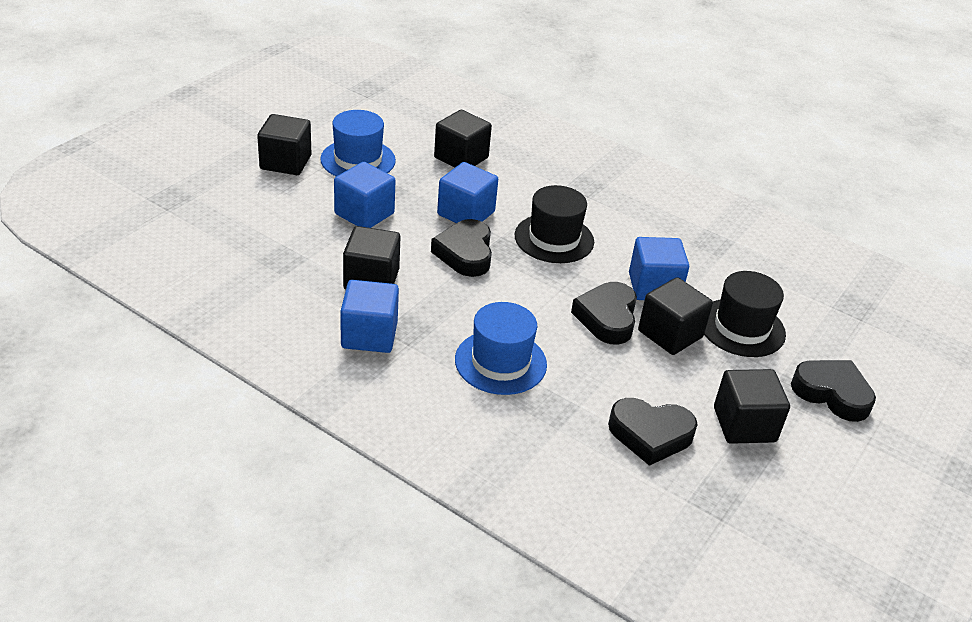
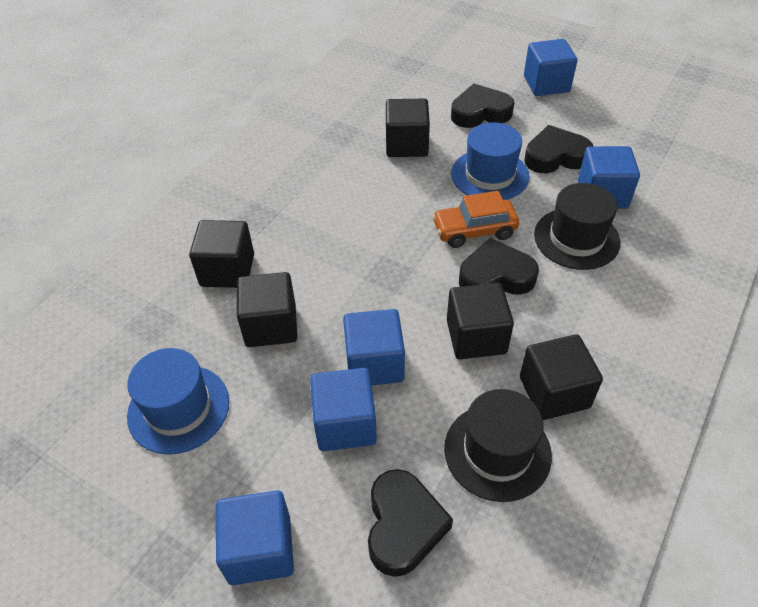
blue cube: 4 -> 5
orange car: 0 -> 1

